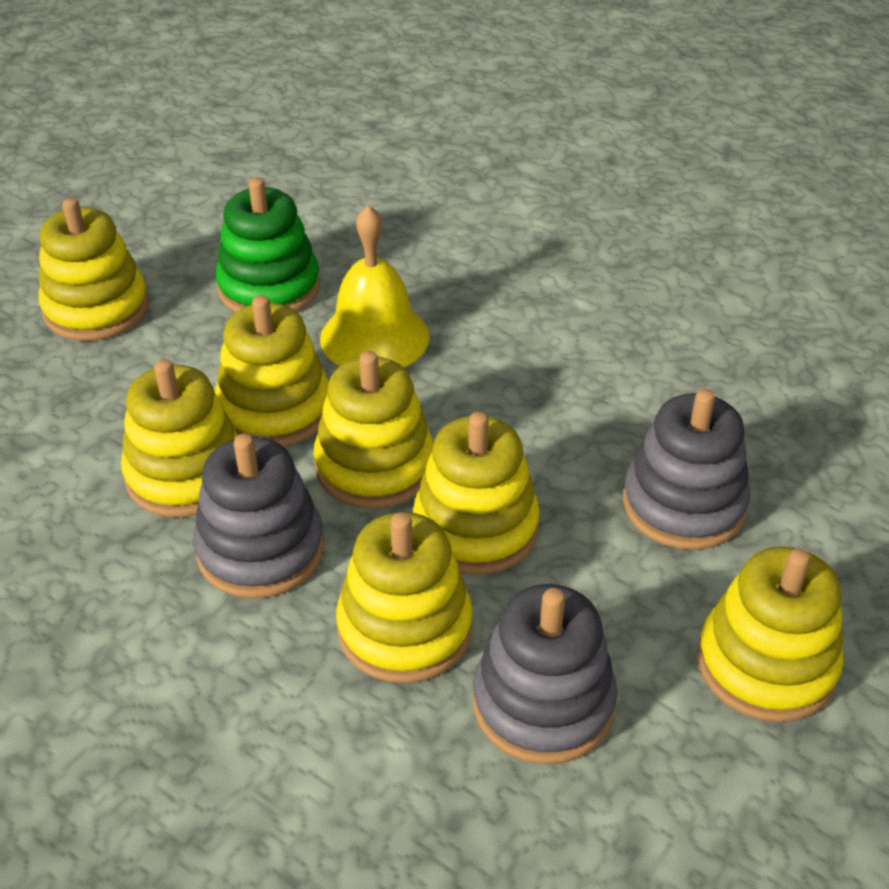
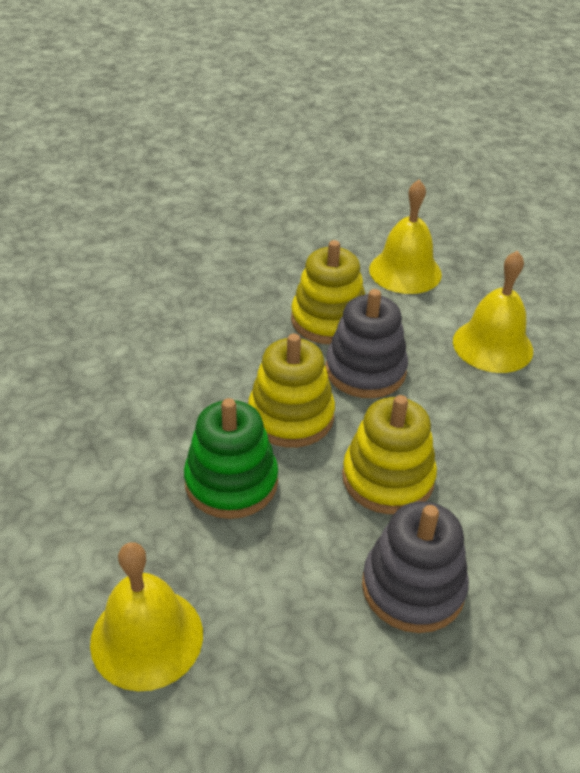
grey stacking toy: 3 -> 2
yellow bell: 1 -> 3
yellow stacking toy: 7 -> 3

